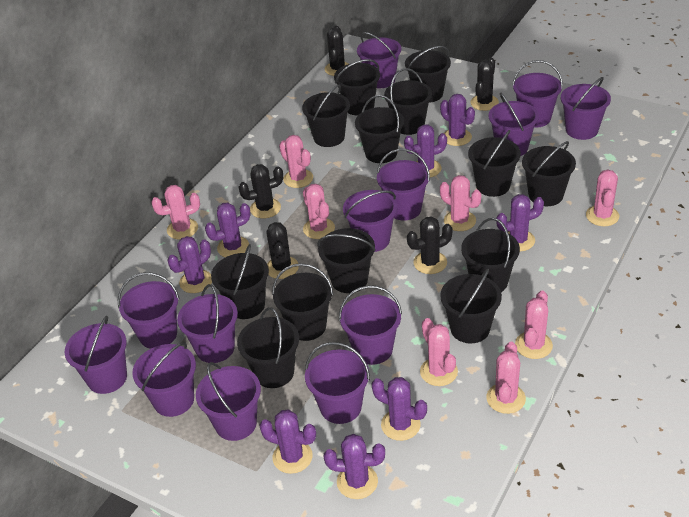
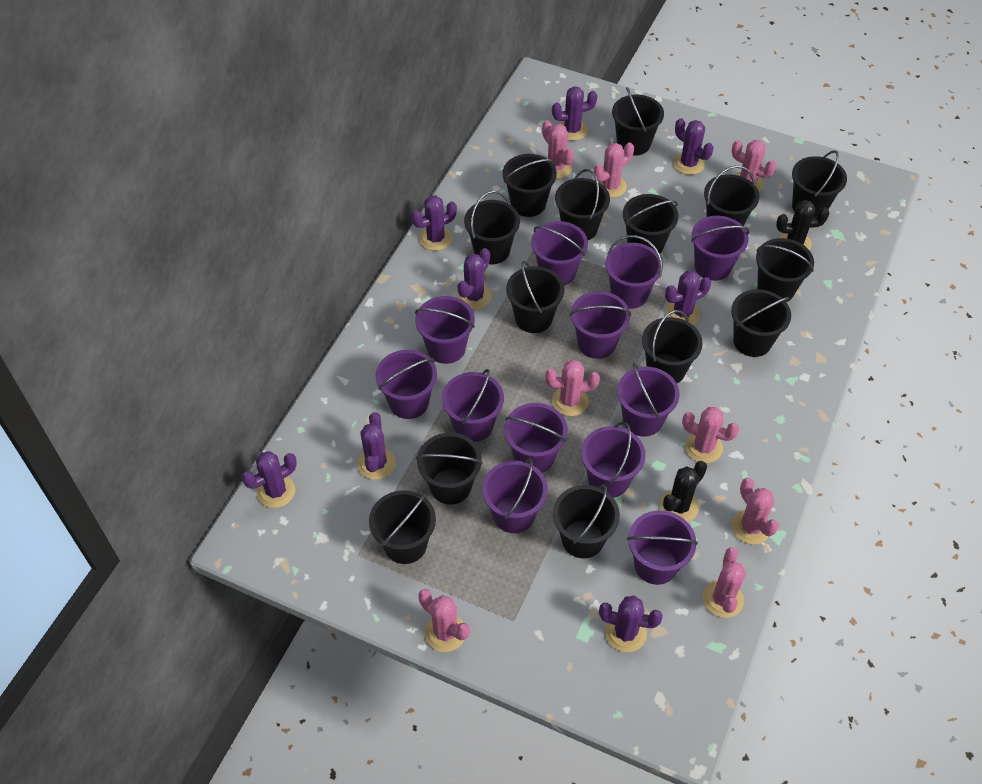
black bucket: 13 -> 14
black cactus: 5 -> 2
purple bucket: 13 -> 12

